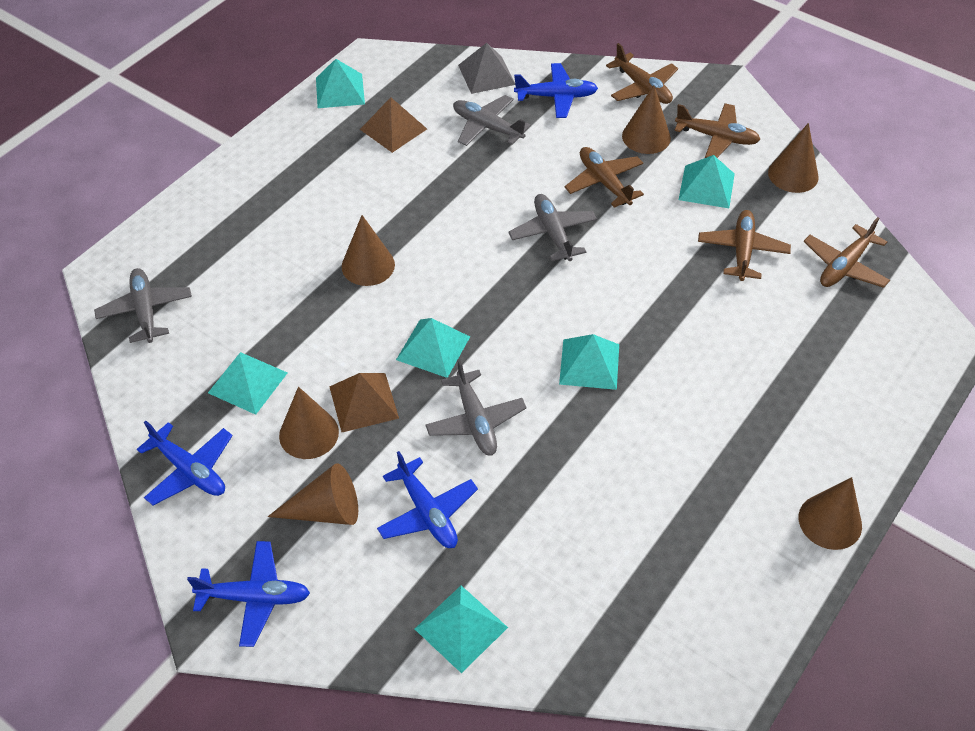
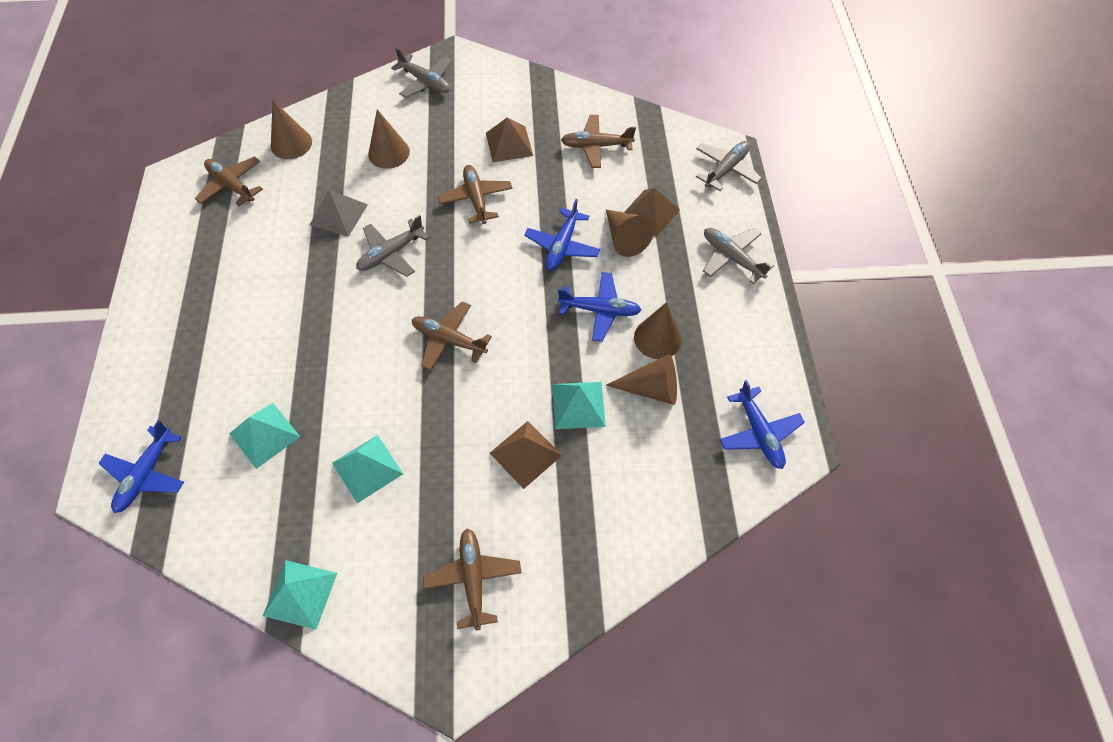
brown cone: 6 -> 5
brown pyramid: 2 -> 3
turquoise pyramid: 6 -> 4

